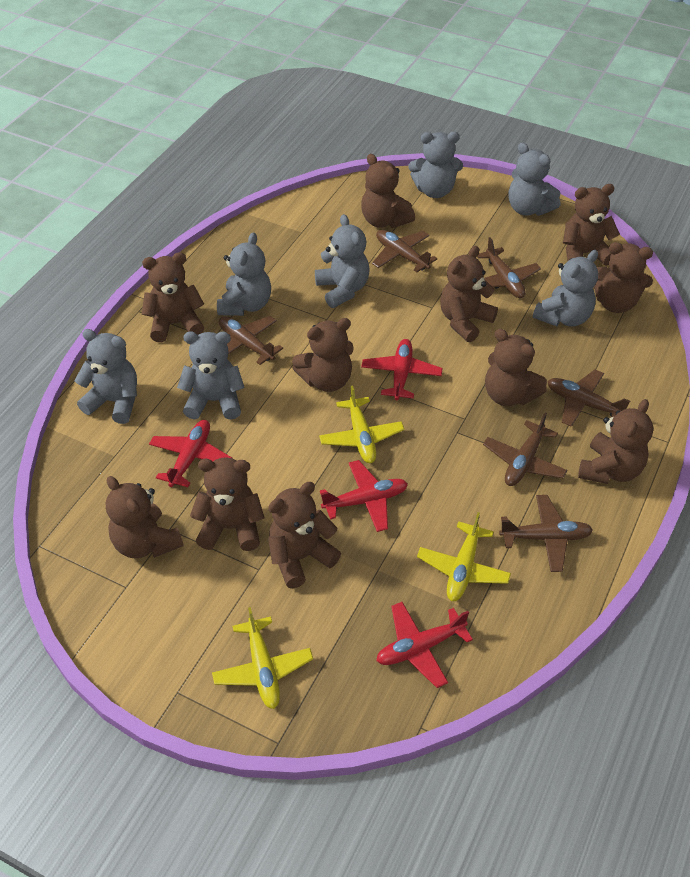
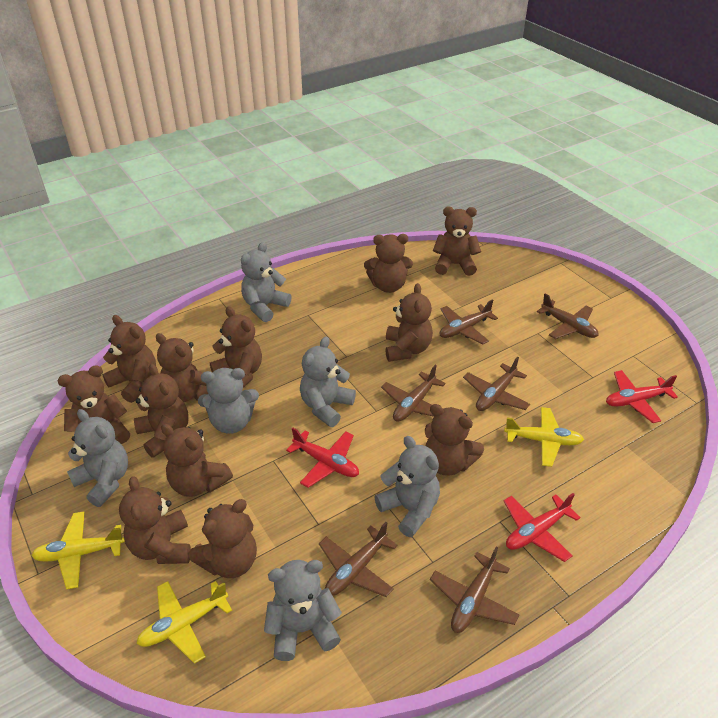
brown teddy bear: 11 -> 12
grey teddy bear: 7 -> 6
red plane: 4 -> 3

